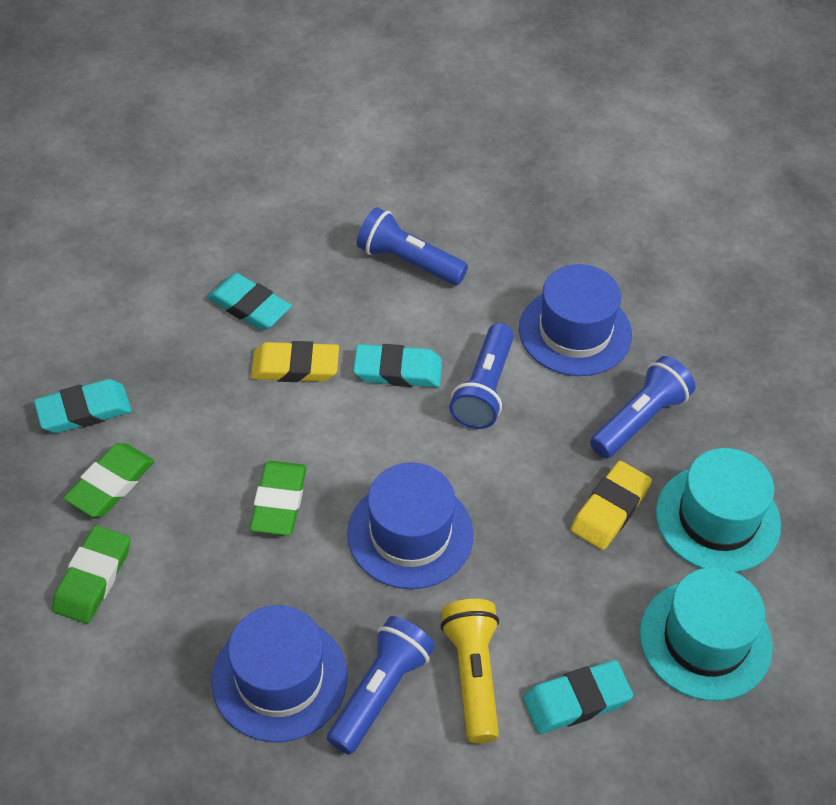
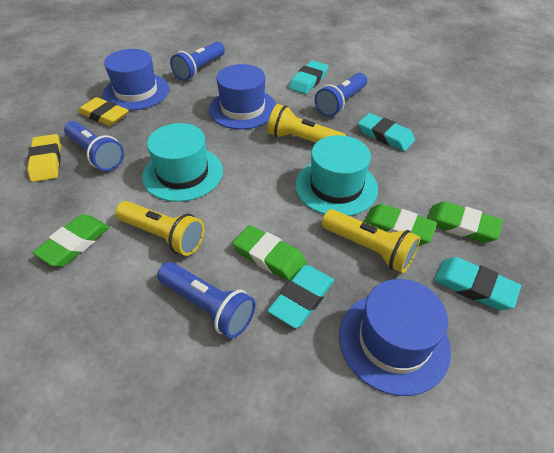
green eraser: 3 -> 4
yellow flashlight: 1 -> 3

